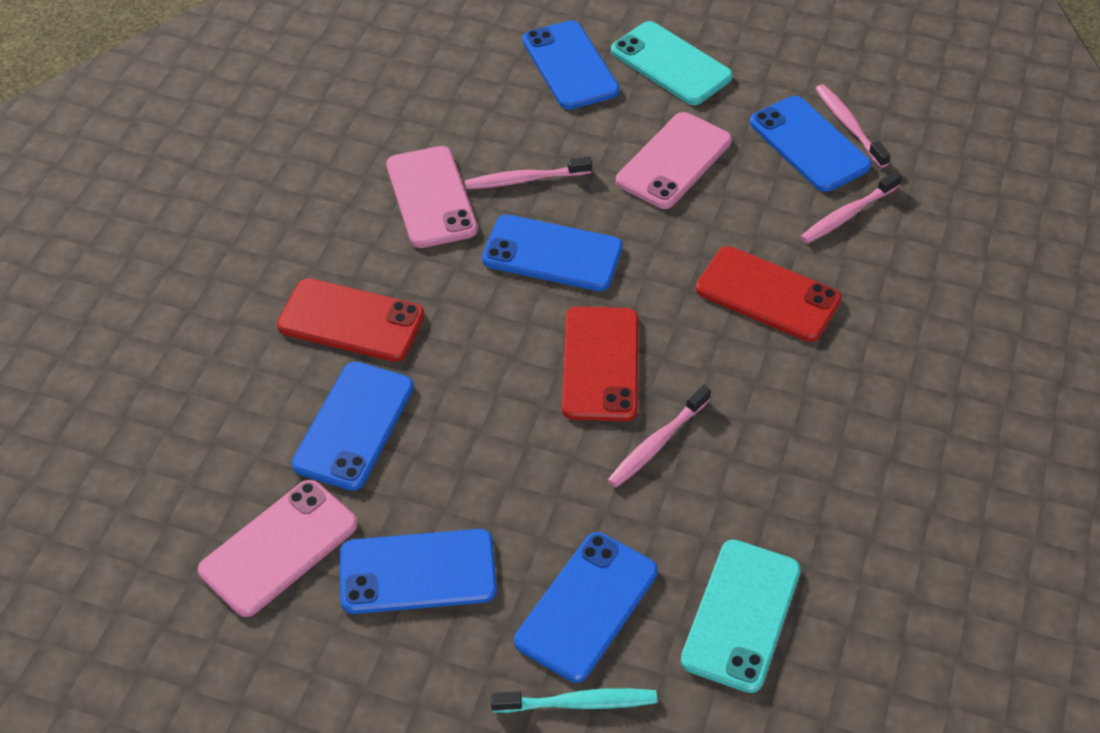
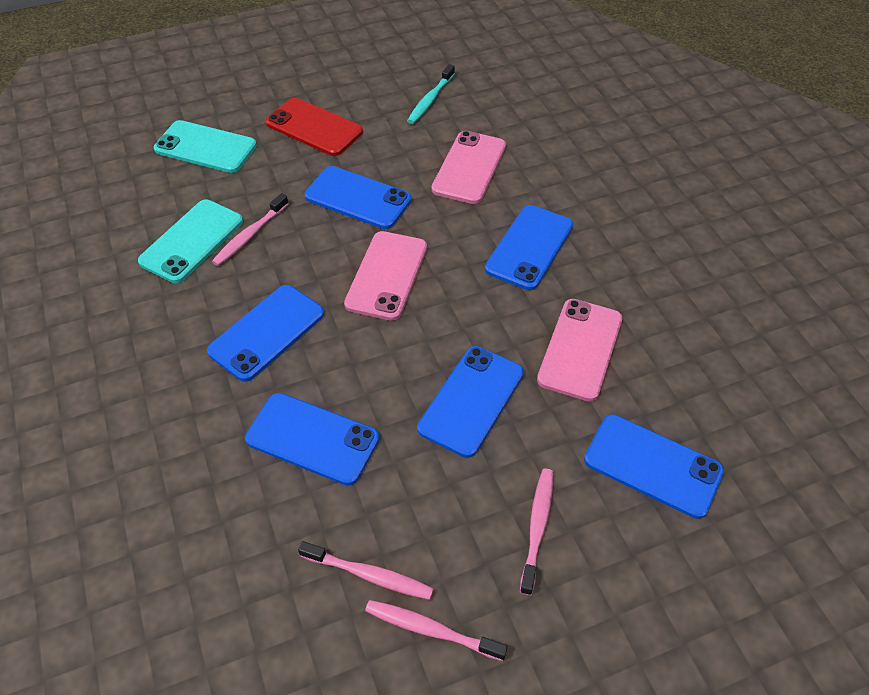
red phone: 3 -> 1

